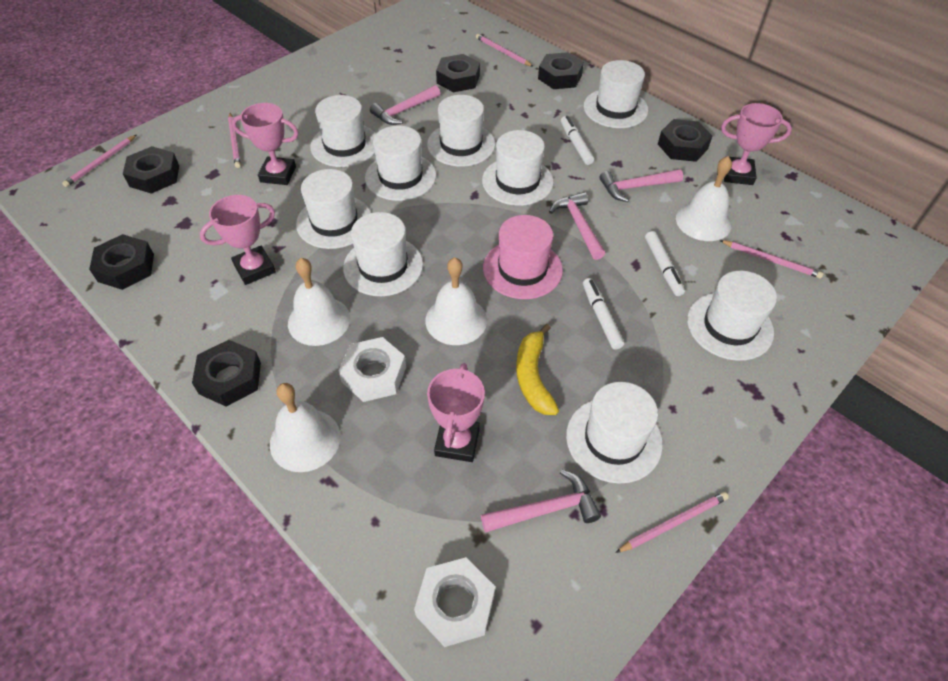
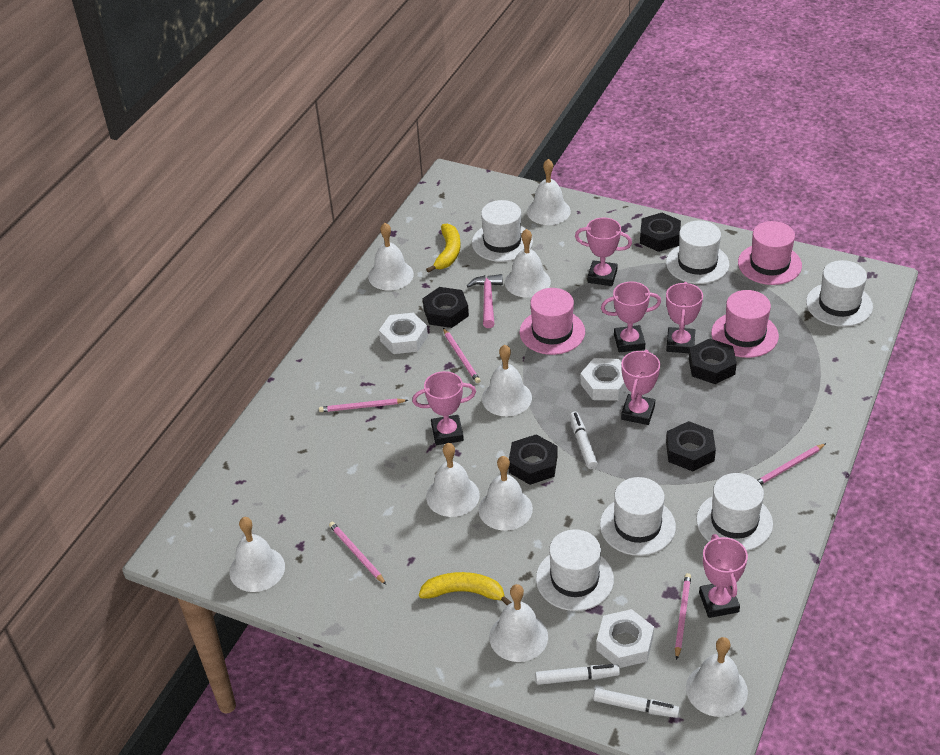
black nut: 6 -> 5
pink hammer: 4 -> 1
pink hat: 1 -> 3
pink trophy: 4 -> 6
white bell: 4 -> 9
white hat: 9 -> 6
white nut: 2 -> 3
yellow banana: 1 -> 2

